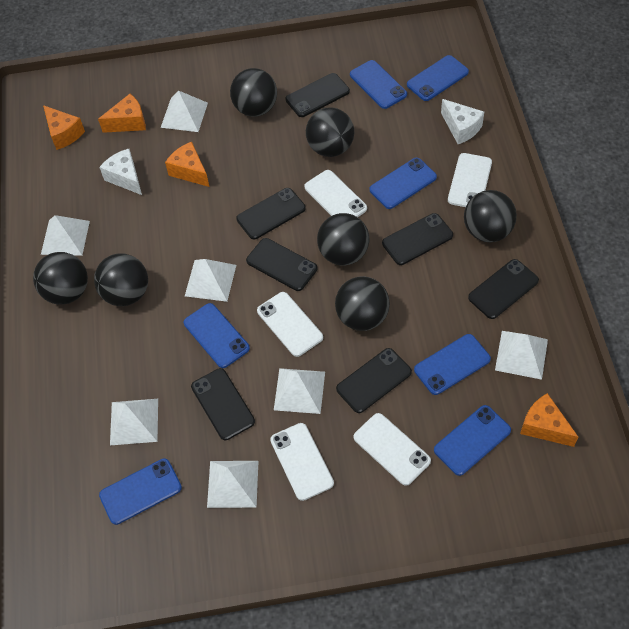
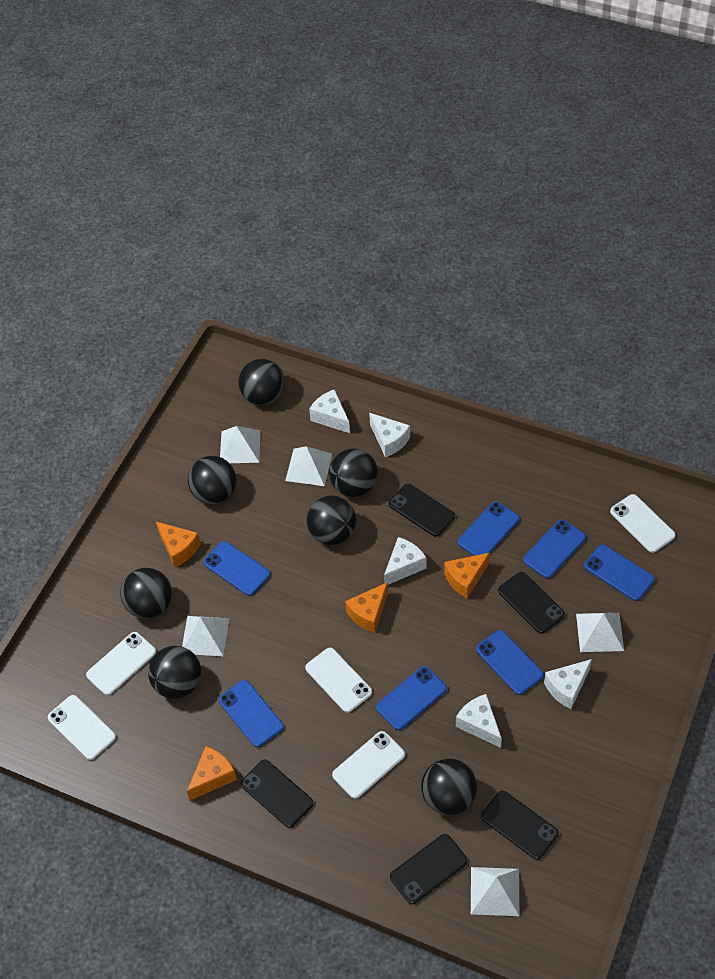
black phone: 7 -> 5
white cheese: 2 -> 5
white pyramid: 7 -> 5

